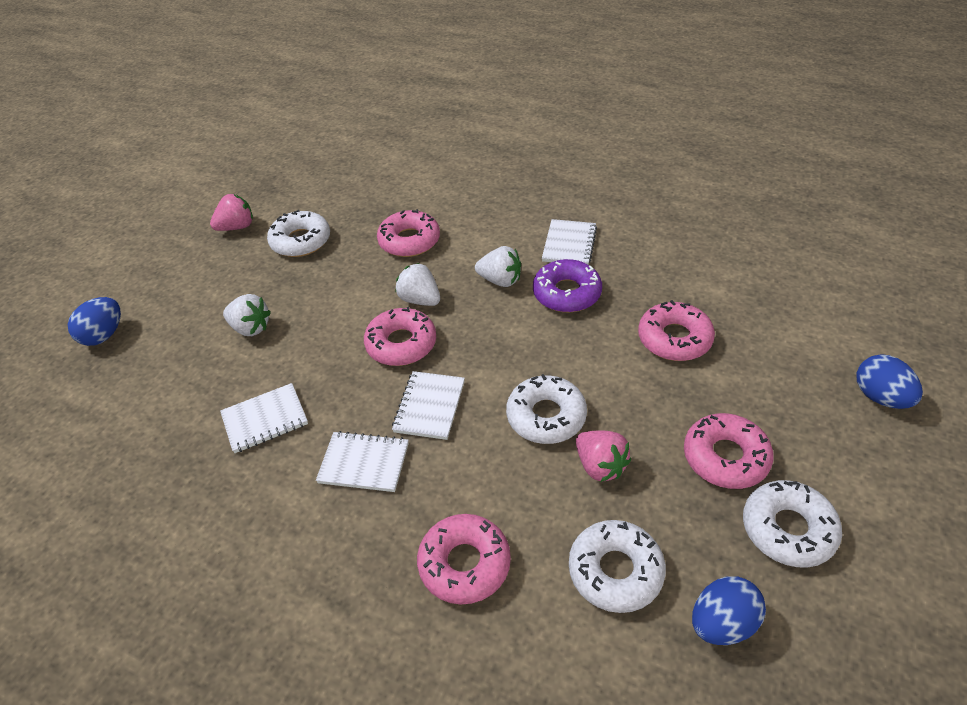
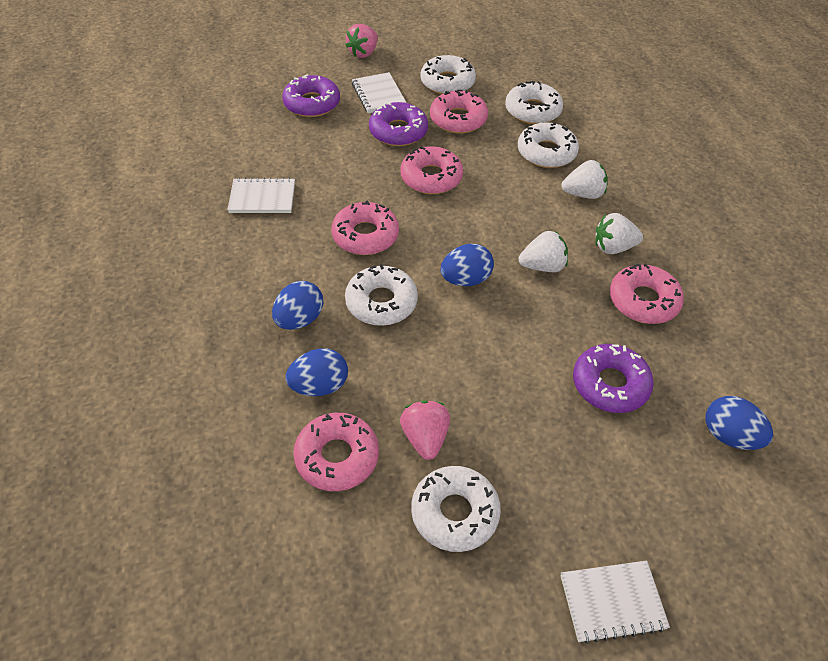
blue egg: 3 -> 4
purple donut: 1 -> 3
white donut: 4 -> 5
white notebook: 4 -> 3

